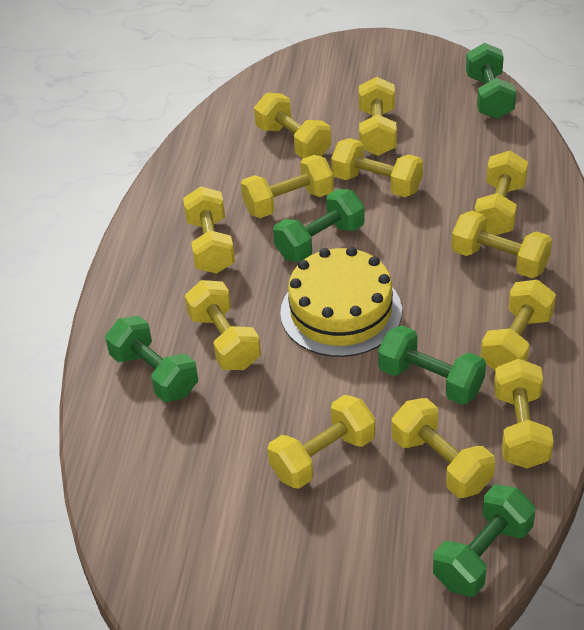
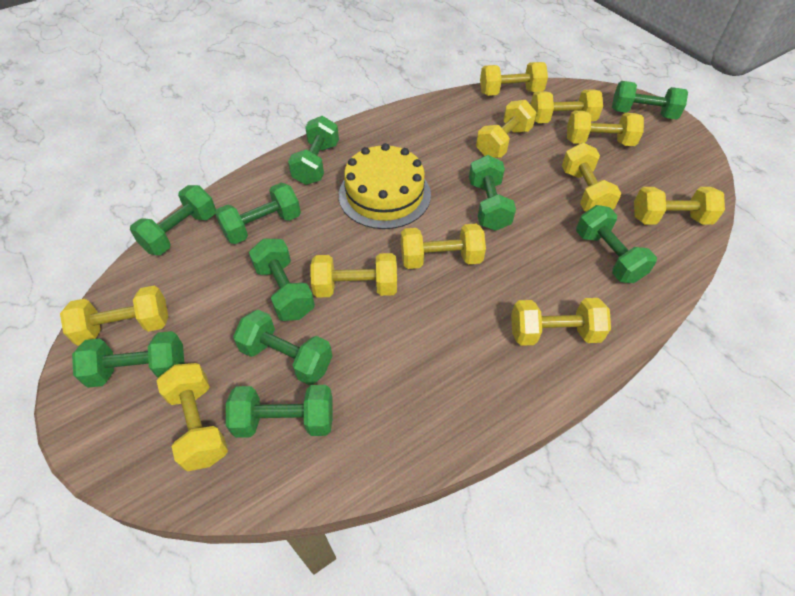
green dumbbell: 5 -> 10
yellow dumbbell: 12 -> 11

